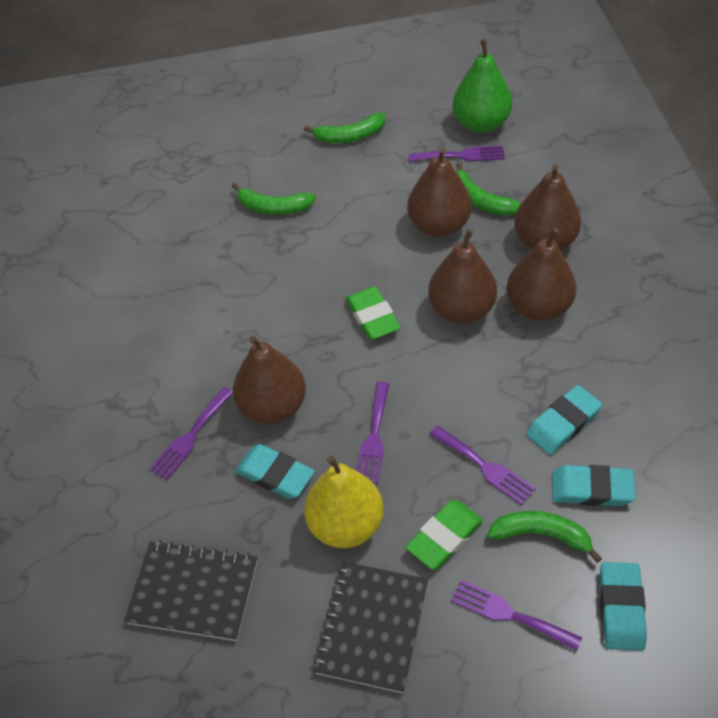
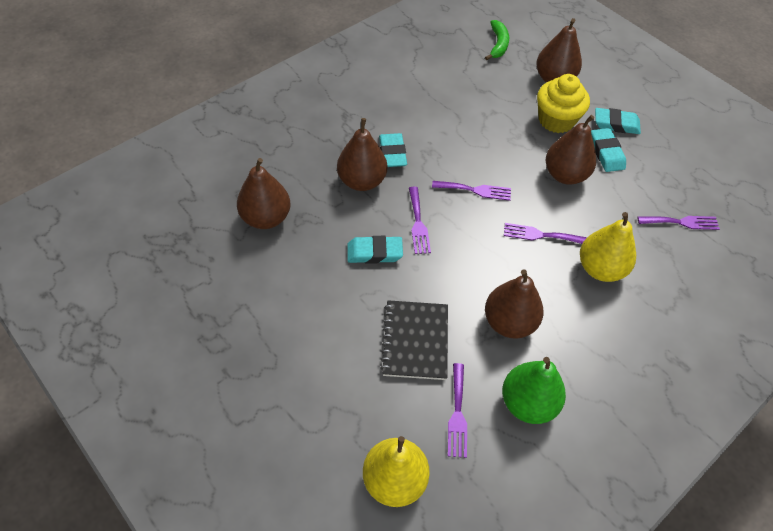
black notebook: 2 -> 1
green banana: 4 -> 1
green eraser: 2 -> 0
yellow cupcake: 0 -> 1
yellow pear: 1 -> 2

